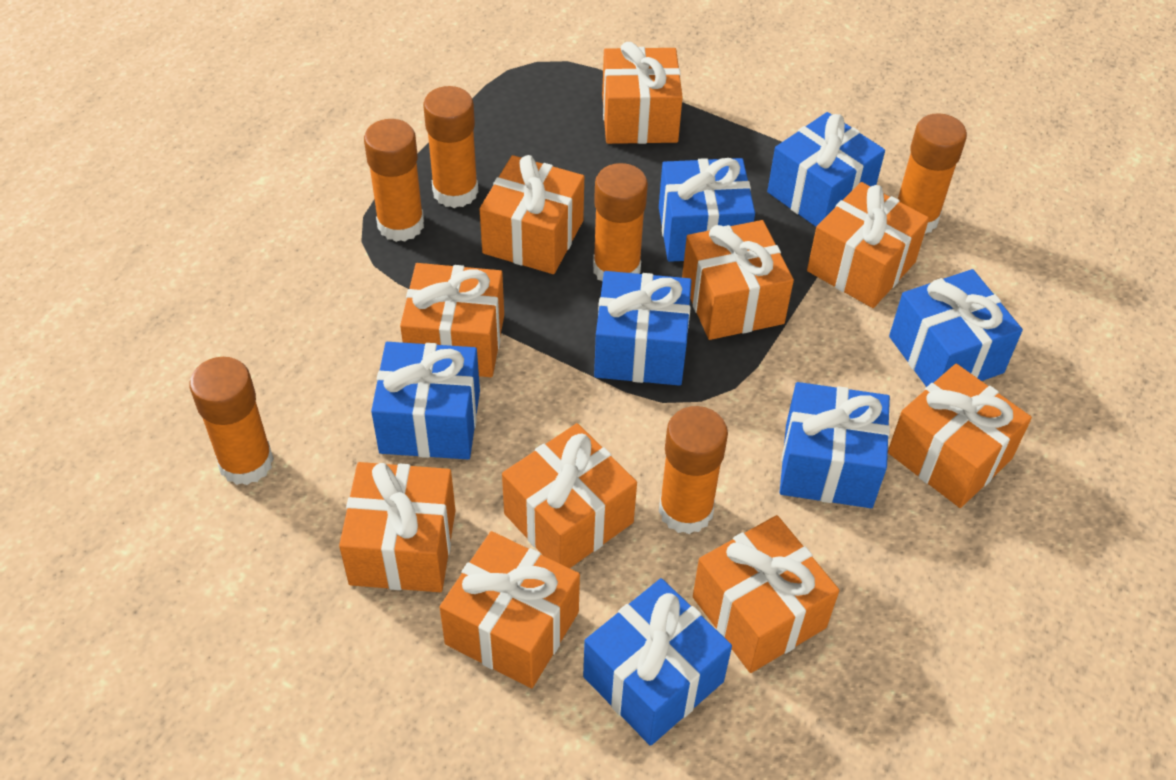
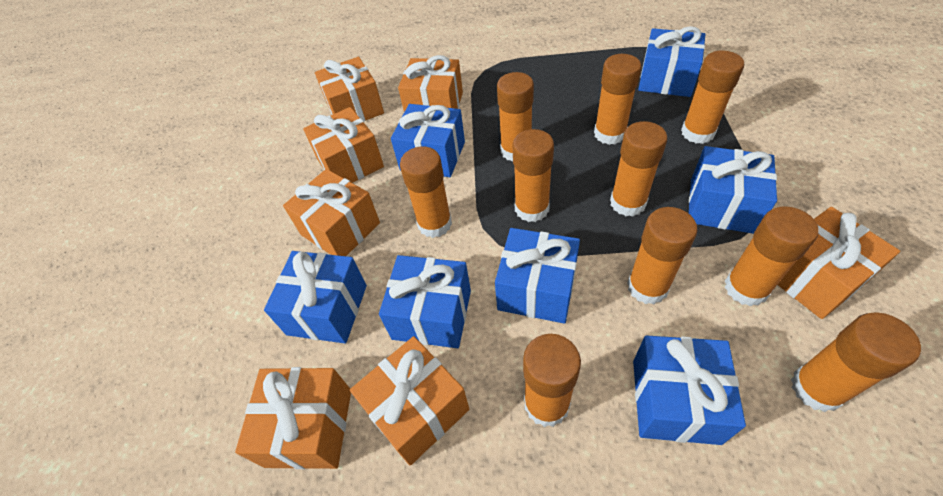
orange gift: 10 -> 7
orange glue stick: 6 -> 10

